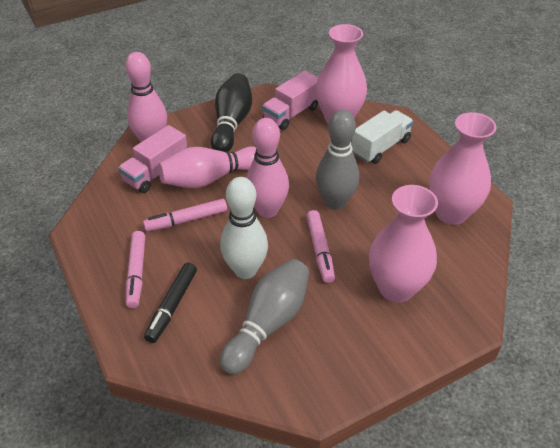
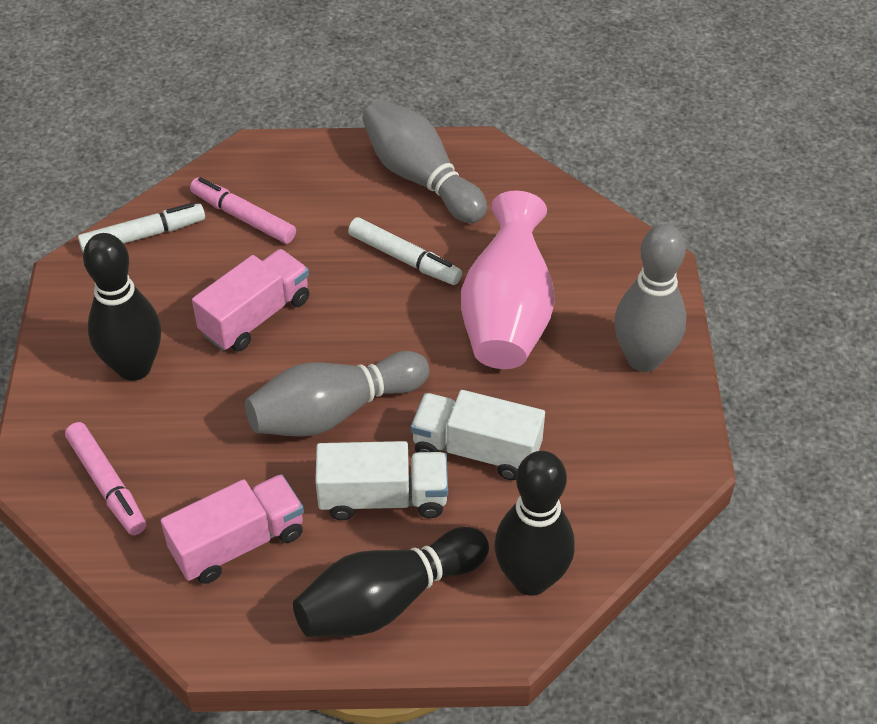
black bowling pin: 1 -> 3
black marker: 1 -> 0
grey bowling pin: 2 -> 3
pink bowling pin: 3 -> 0
pink marker: 3 -> 2
pink vase: 3 -> 1
white bowling pin: 1 -> 0
white marker: 0 -> 2
white truck: 1 -> 2

